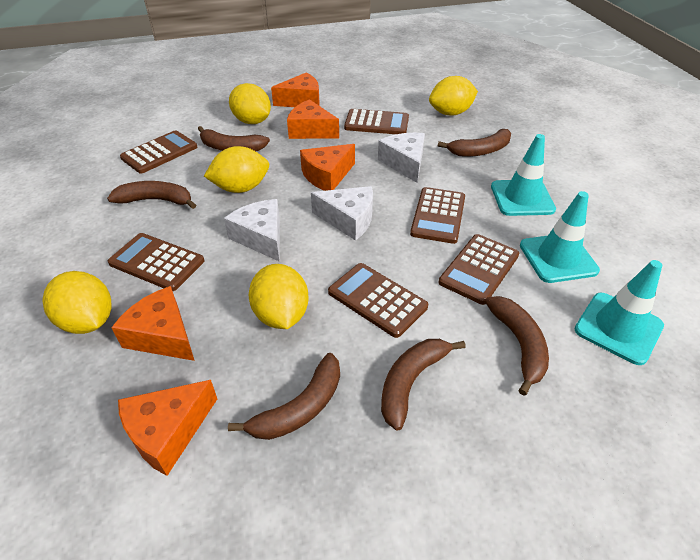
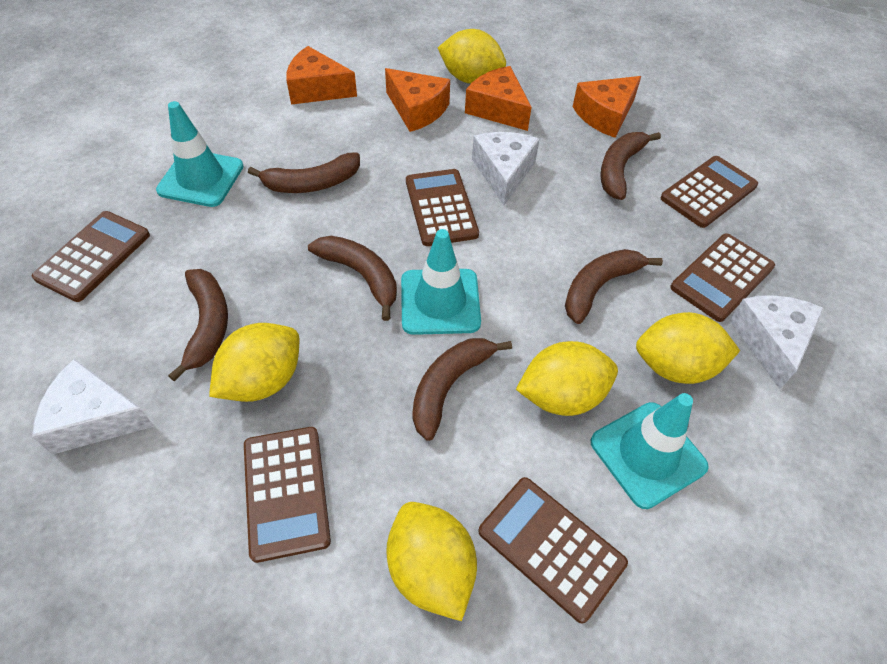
orange cheese: 5 -> 4

